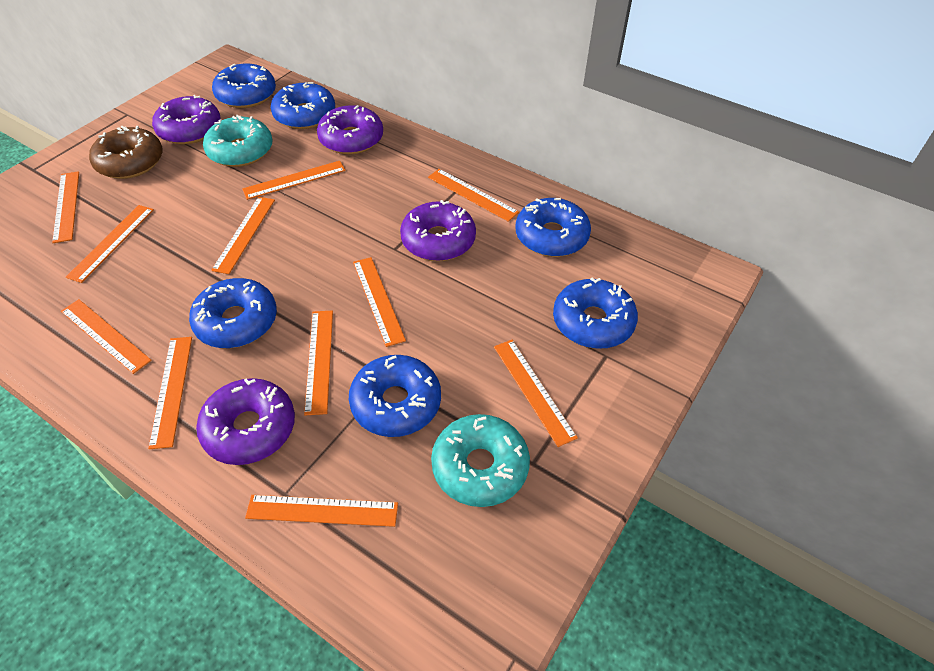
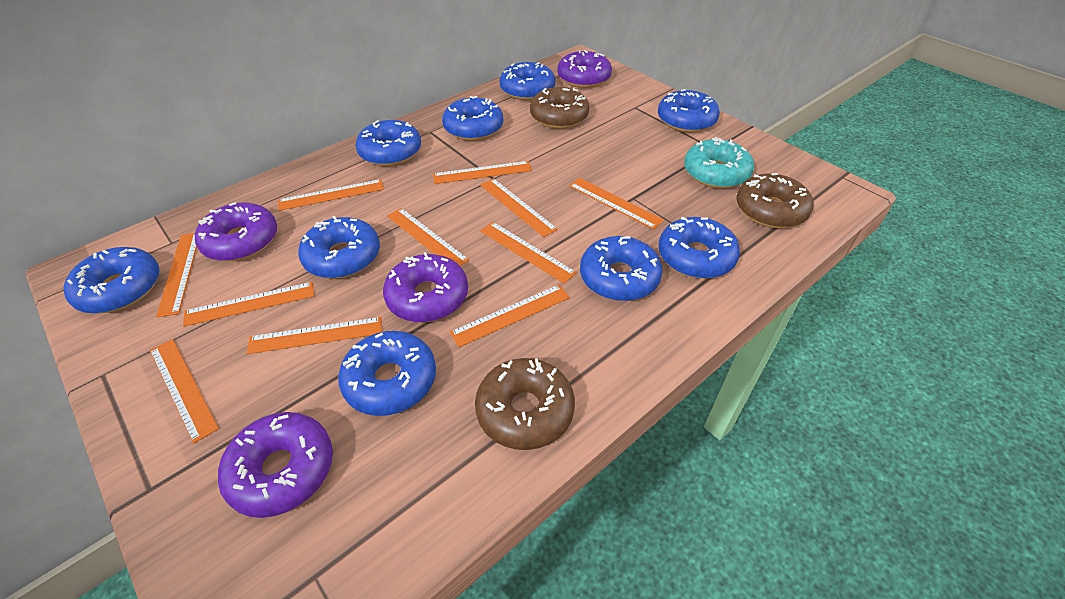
blue donut: 6 -> 9
brown donut: 1 -> 3
turquoise donut: 2 -> 1

